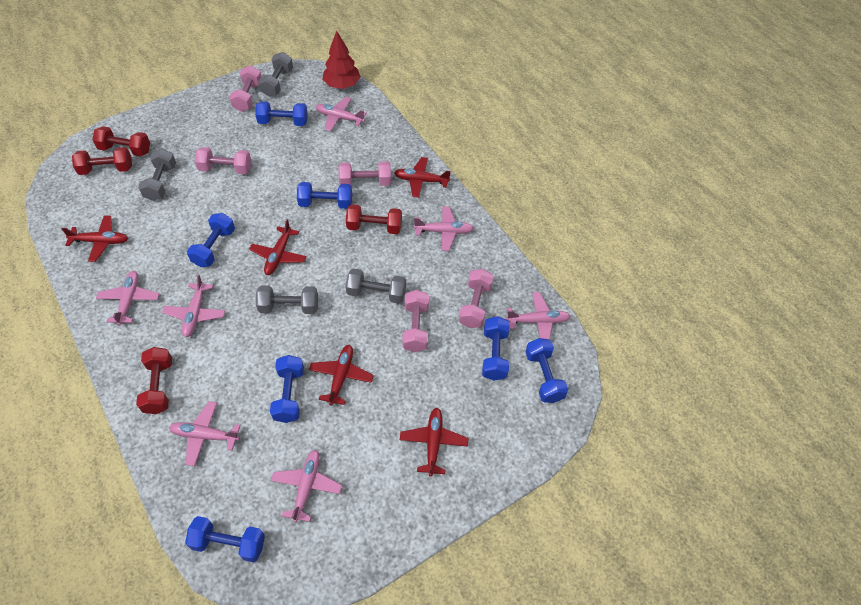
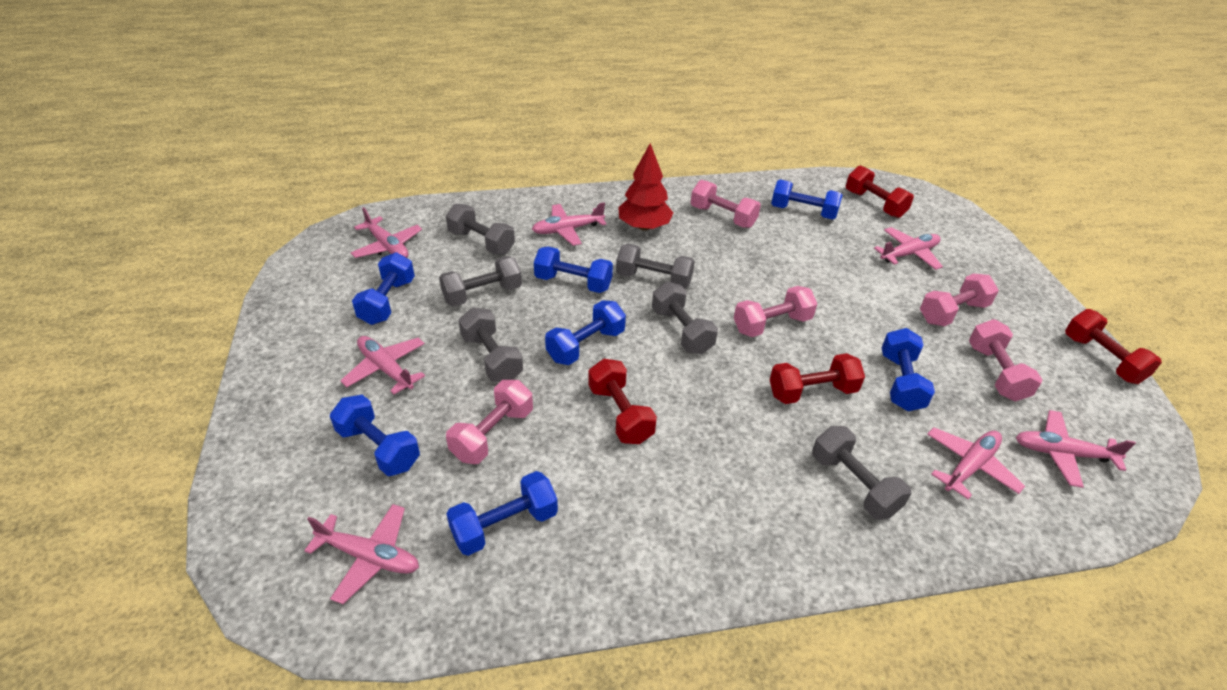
grey dumbbell: 4 -> 6
red plane: 5 -> 0

